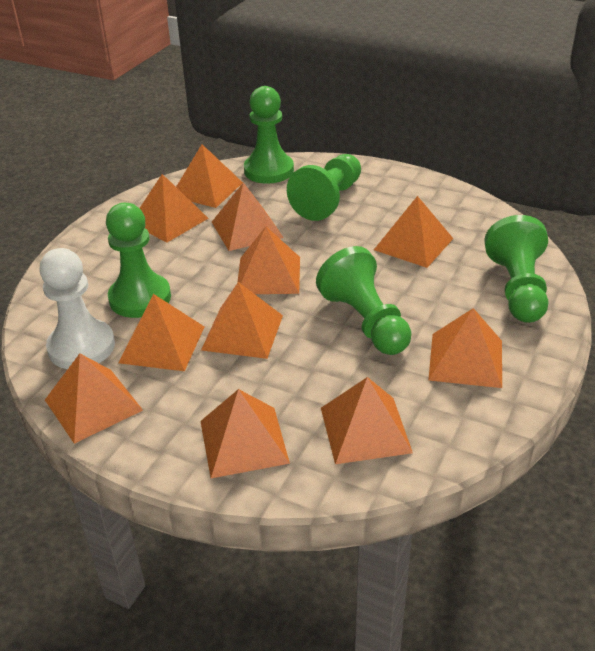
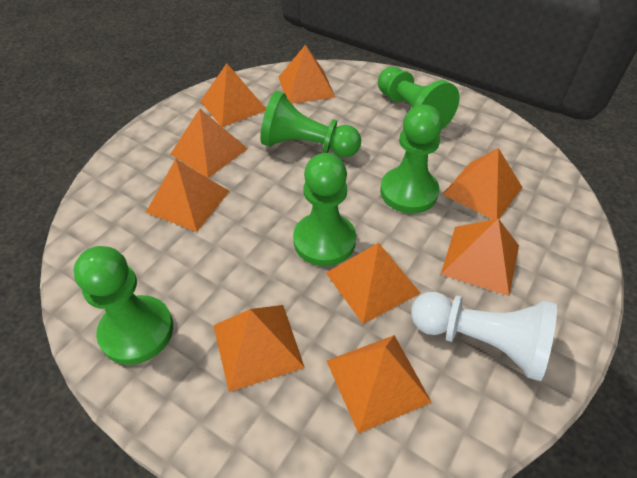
orange pyramid: 11 -> 9

